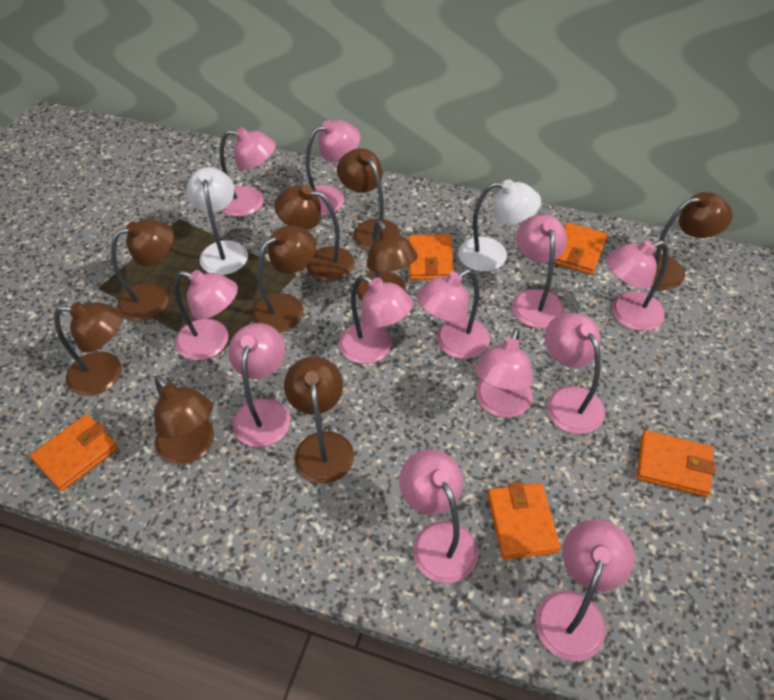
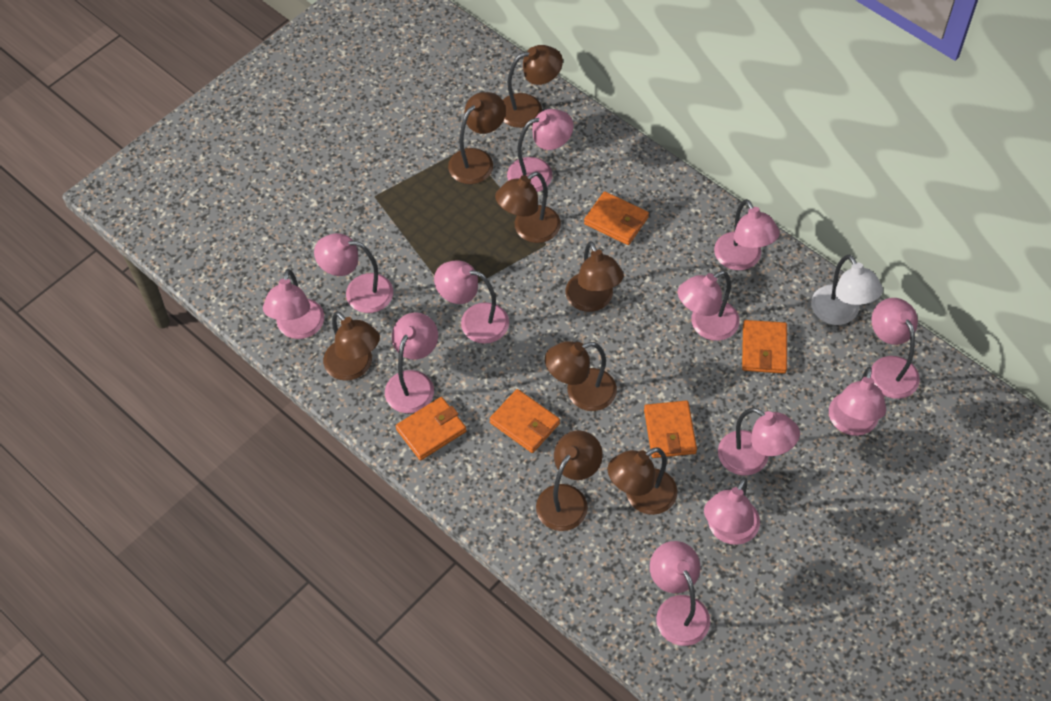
brown lamp: 9 -> 8
white lamp: 2 -> 1

